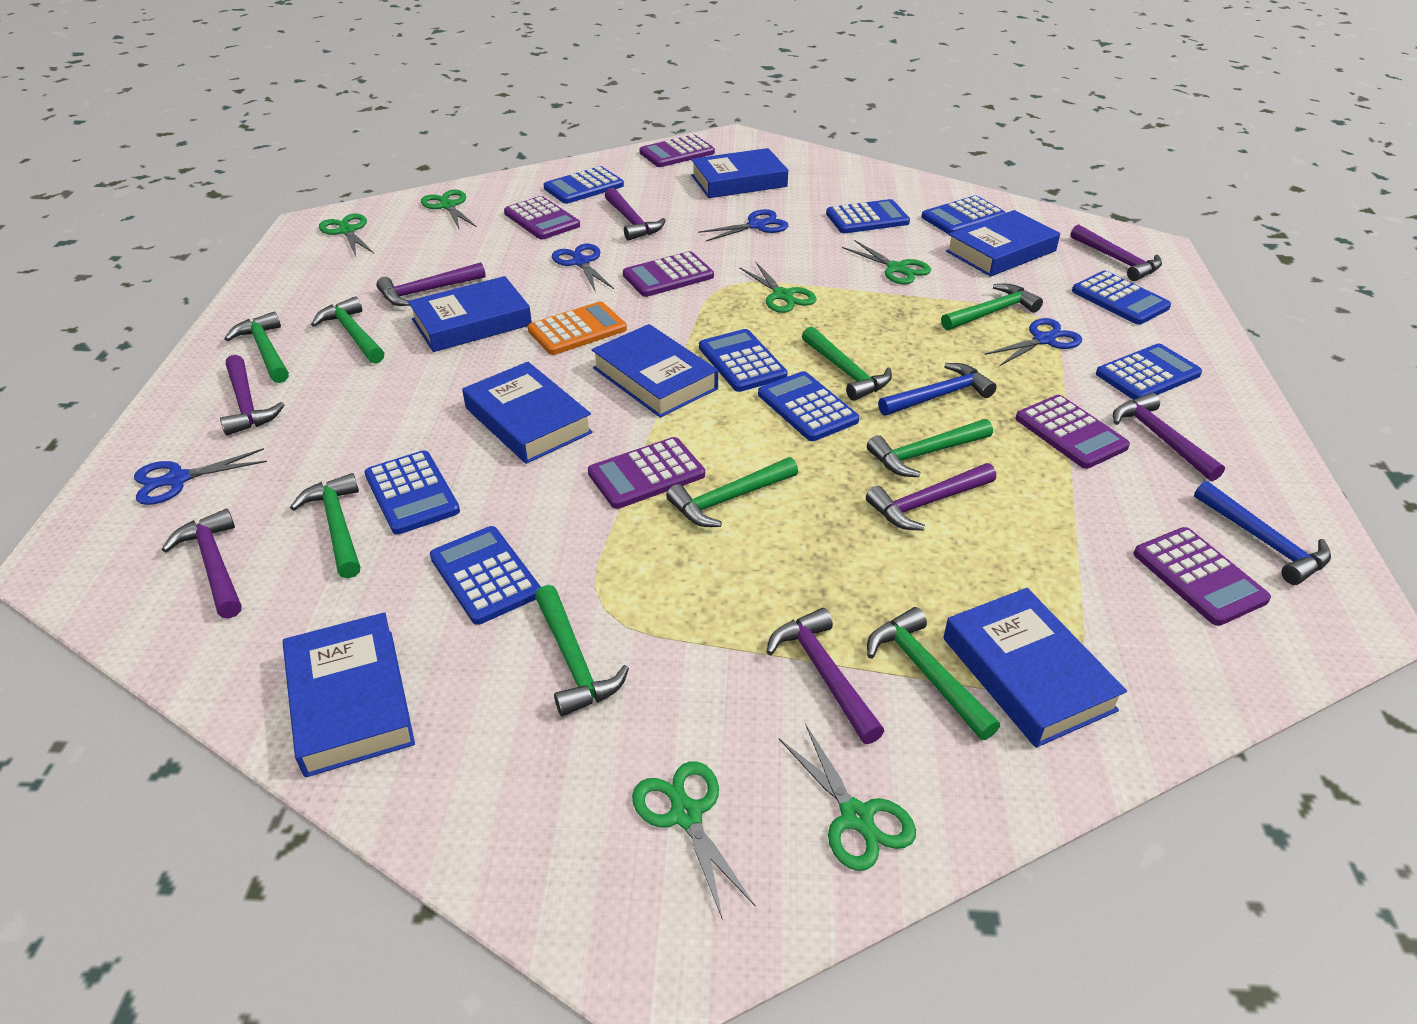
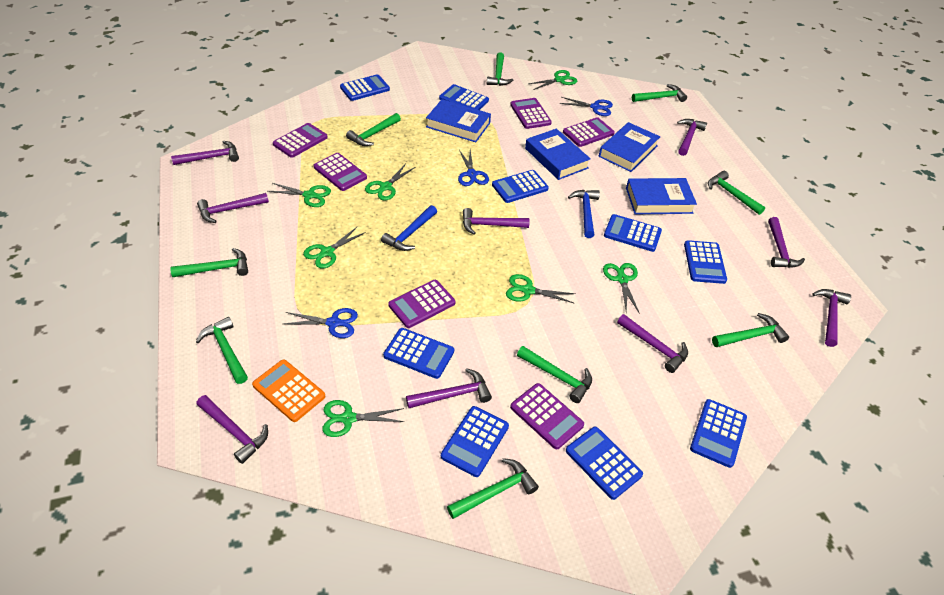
blue book: 7 -> 4
blue scissors: 4 -> 3
green scissors: 6 -> 7
purple hammer: 8 -> 9

